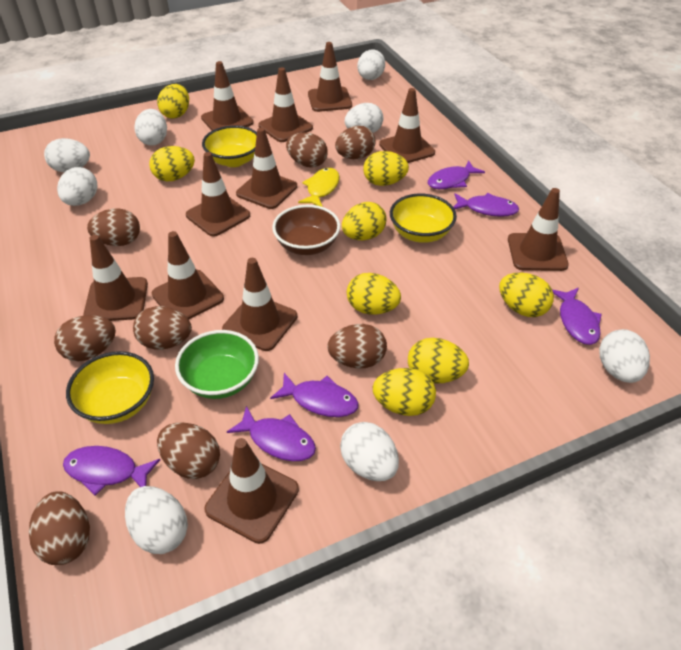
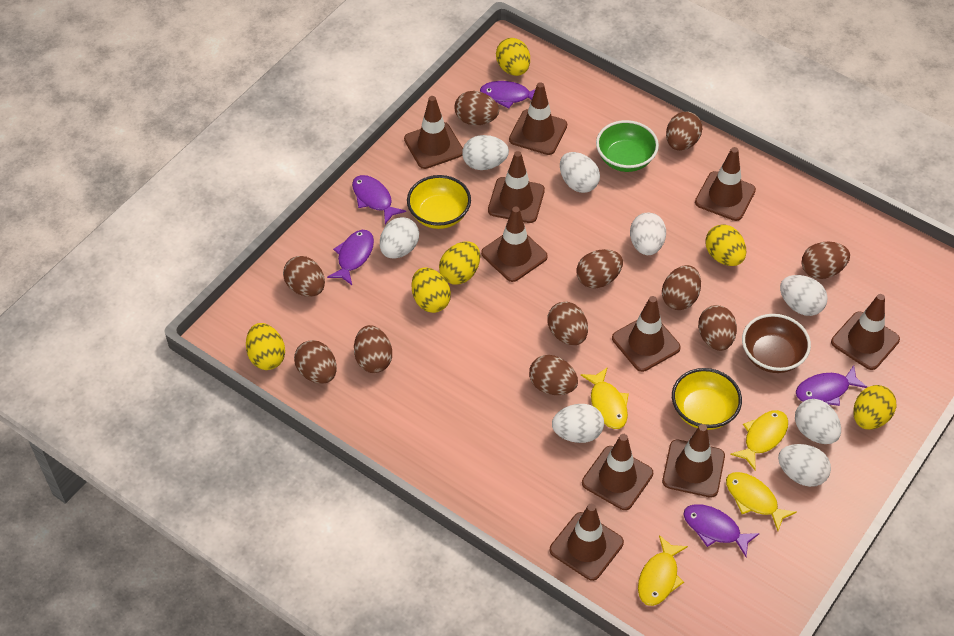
brown egg: 8 -> 11
brown traffic cone: 11 -> 10
purple fish: 6 -> 5
yellow bowl: 3 -> 2
yellow egg: 8 -> 6
yellow fish: 1 -> 4

